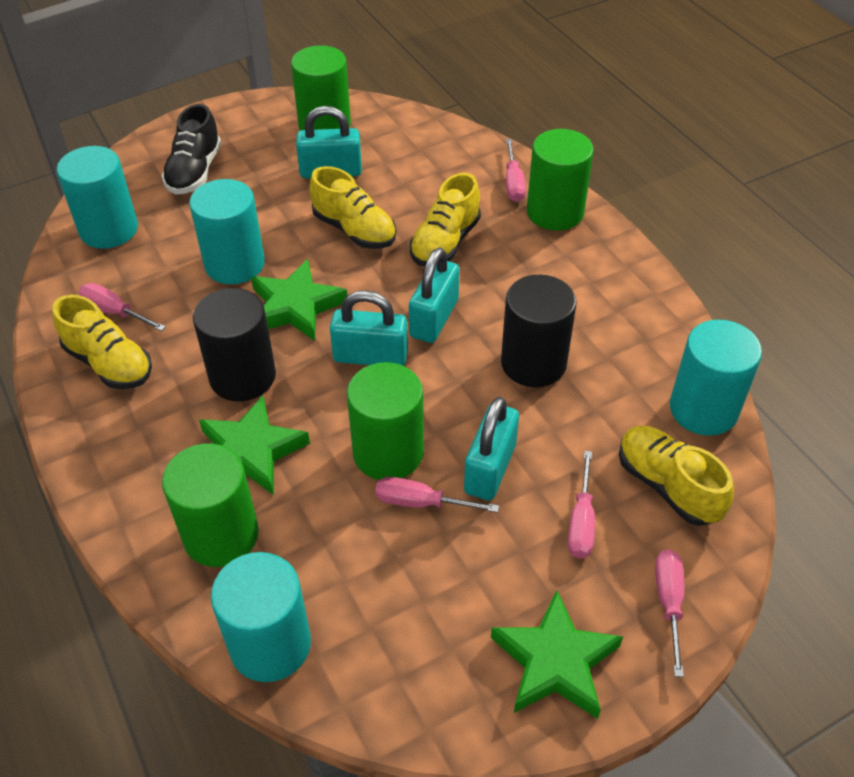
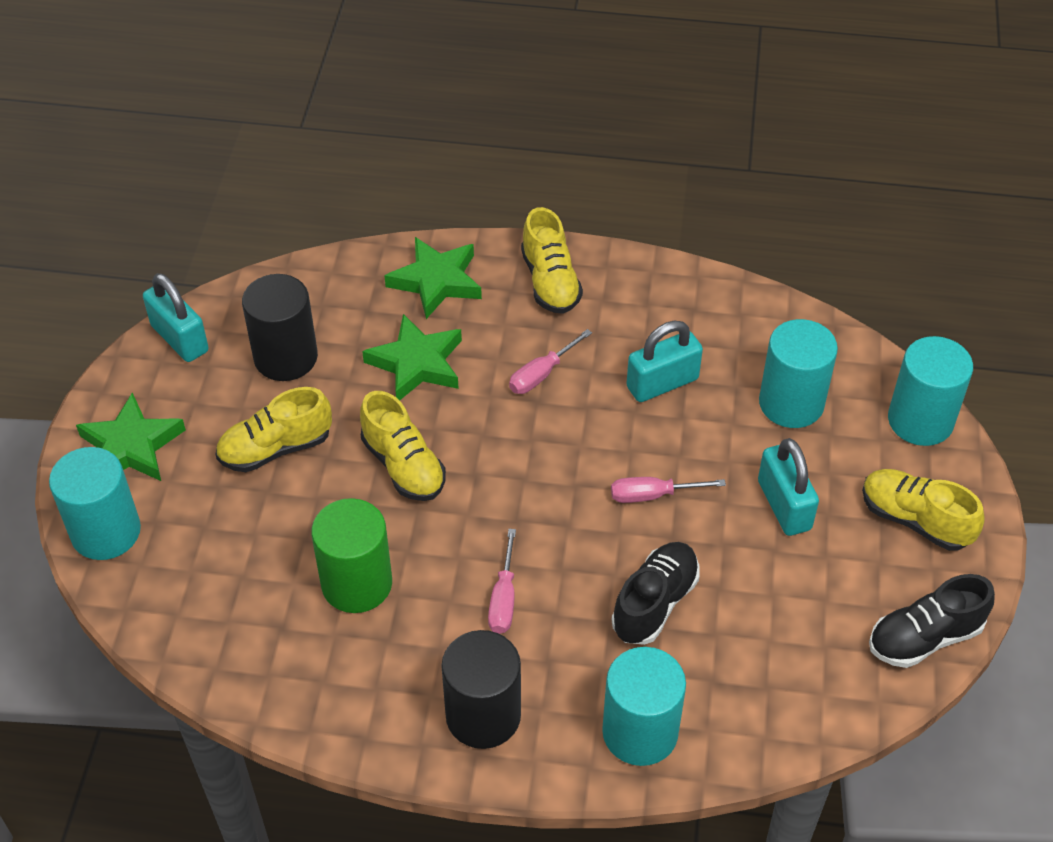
black shoe: 1 -> 2
green cylinder: 4 -> 1
pink screwdriver: 5 -> 3
turquoise padlock: 4 -> 3

